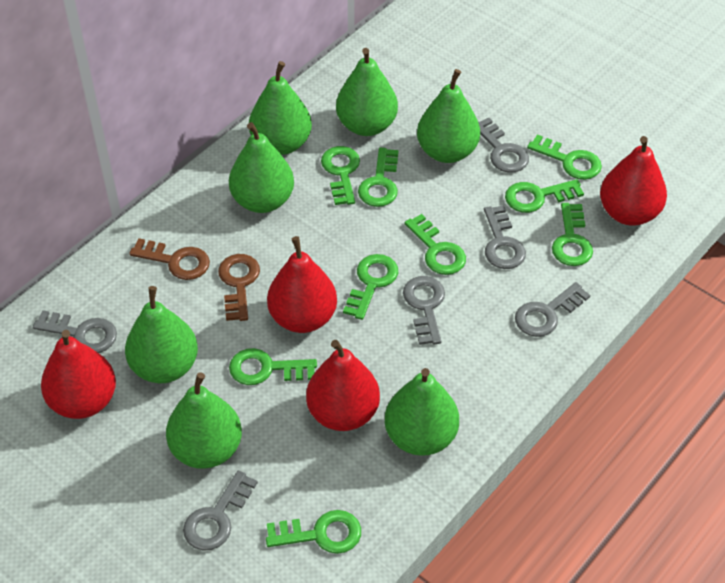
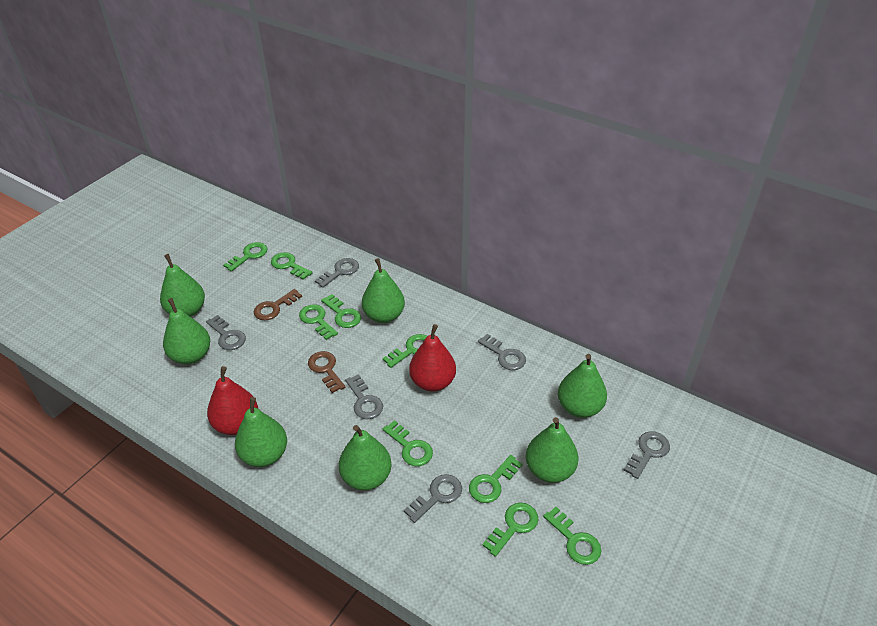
red pear: 4 -> 2

